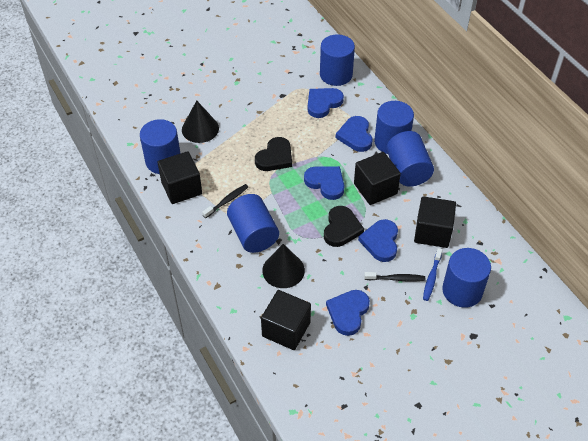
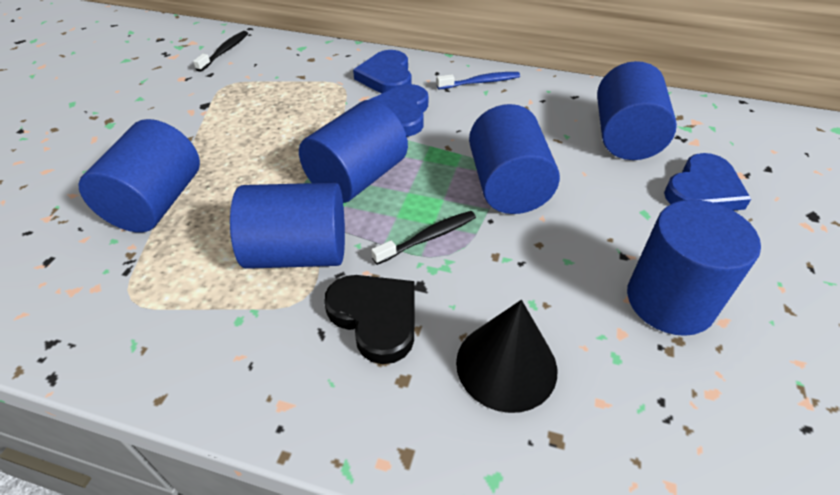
black cone: 2 -> 1
black cube: 4 -> 0
black heart: 2 -> 1
blue heart: 5 -> 3

